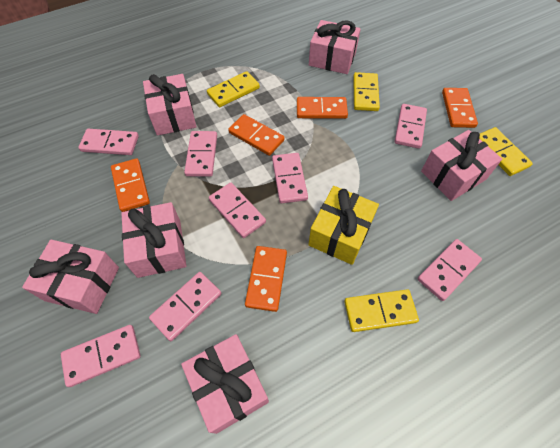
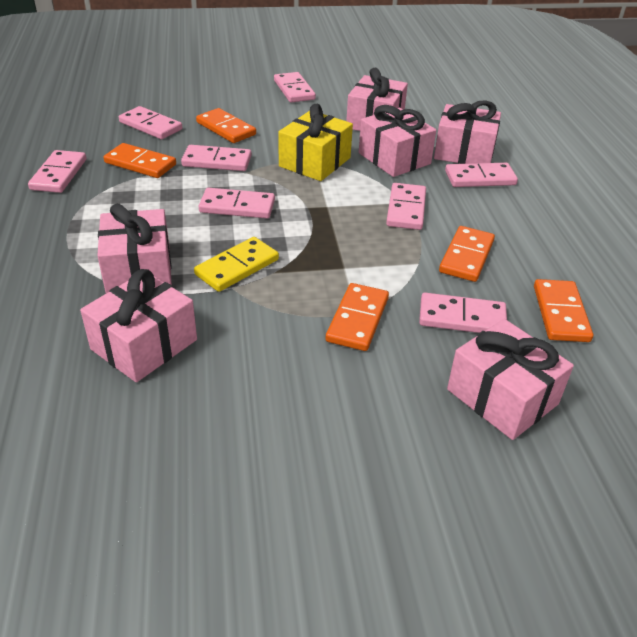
yellow domino: 4 -> 1

